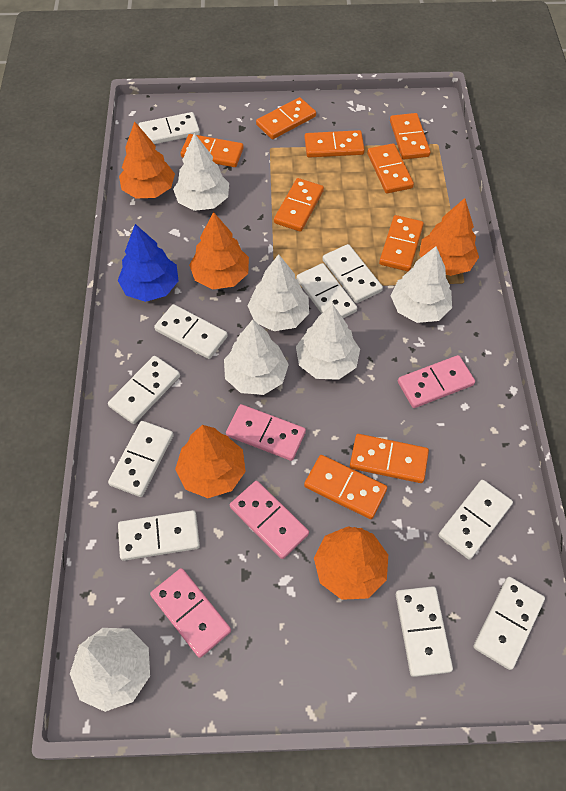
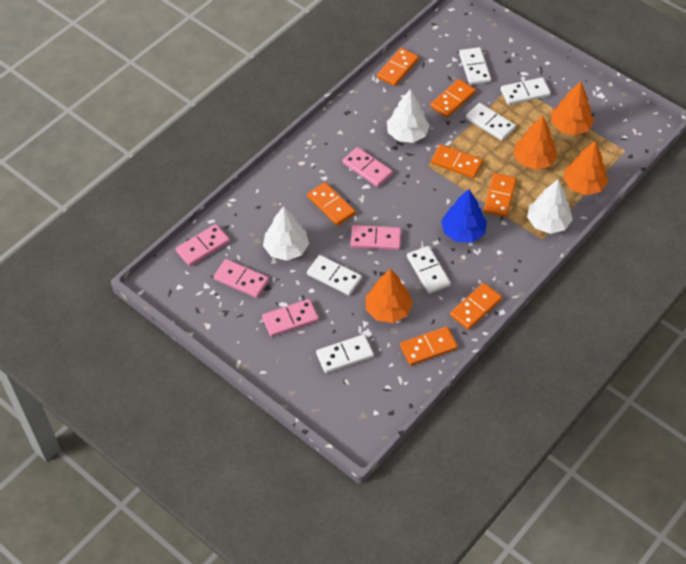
orange domino: 9 -> 7
orange tree: 5 -> 4
pink domino: 4 -> 5
white domino: 10 -> 6
white tree: 6 -> 3

